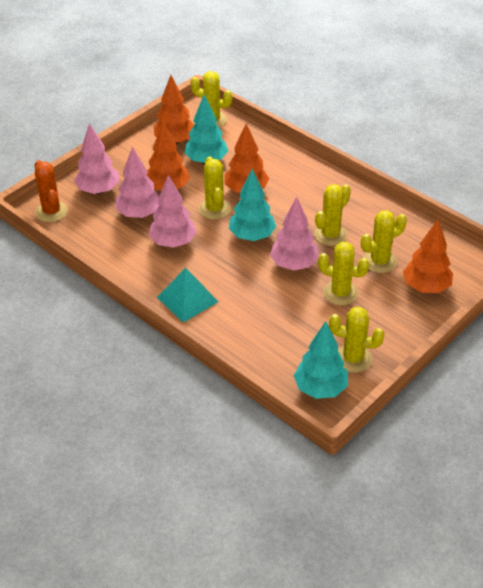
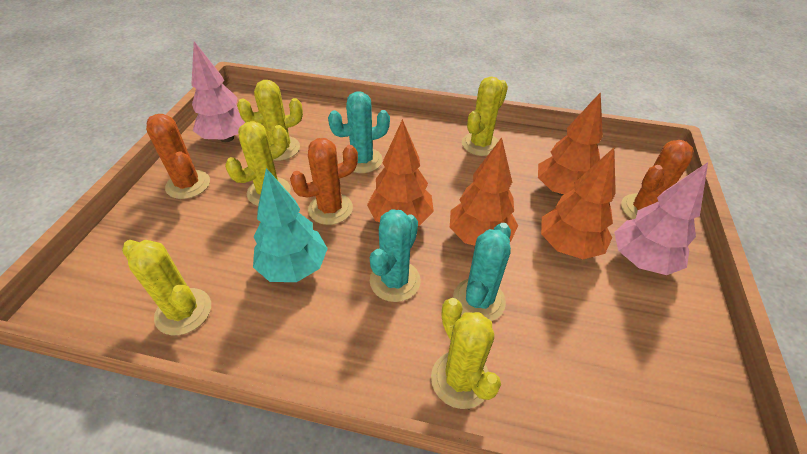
orange cactus: 1 -> 3
pink tree: 4 -> 2
turquoise cactus: 0 -> 3
turquoise pyramid: 1 -> 0
turquoise tree: 3 -> 1
yellow cactus: 6 -> 5

